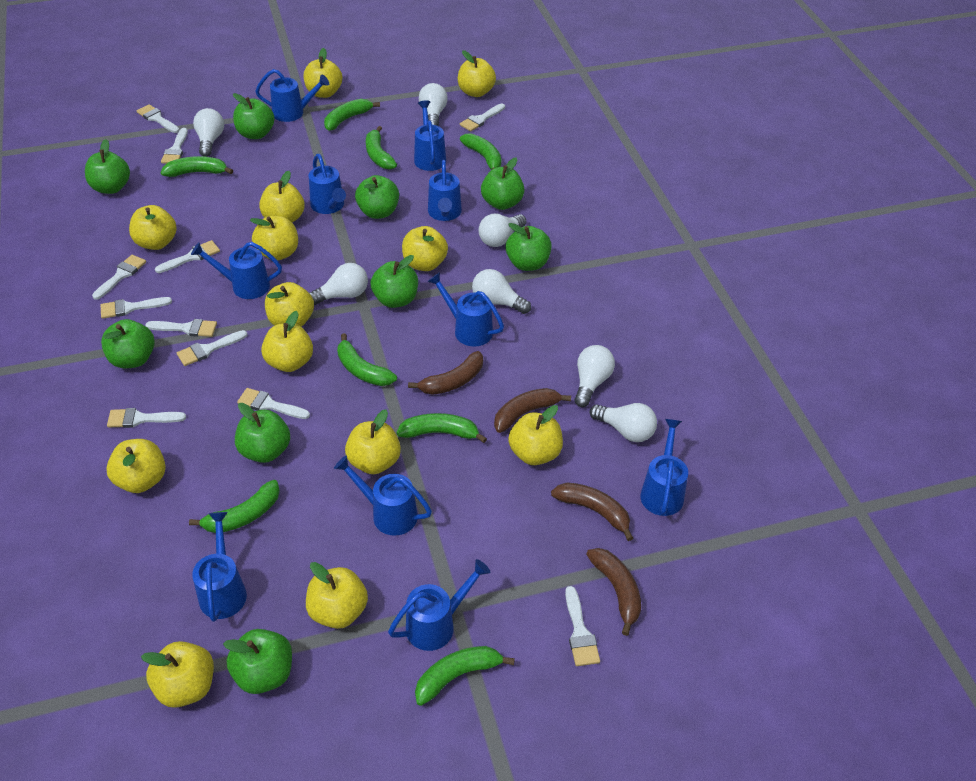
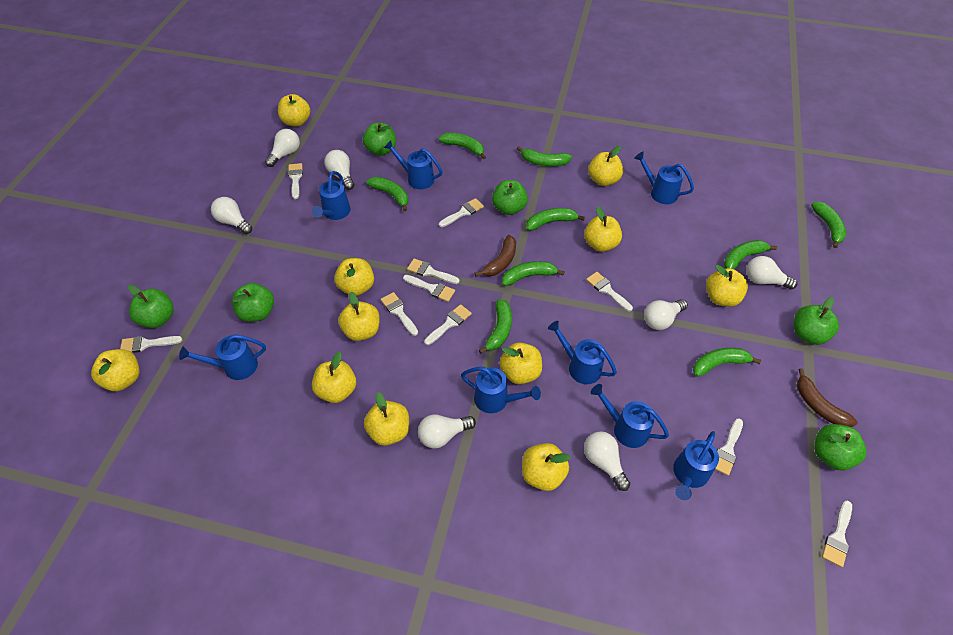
blue watering can: 10 -> 8
brown banana: 4 -> 2
green apple: 9 -> 6
green banana: 8 -> 9
white brush: 11 -> 10
yellow apple: 13 -> 11

